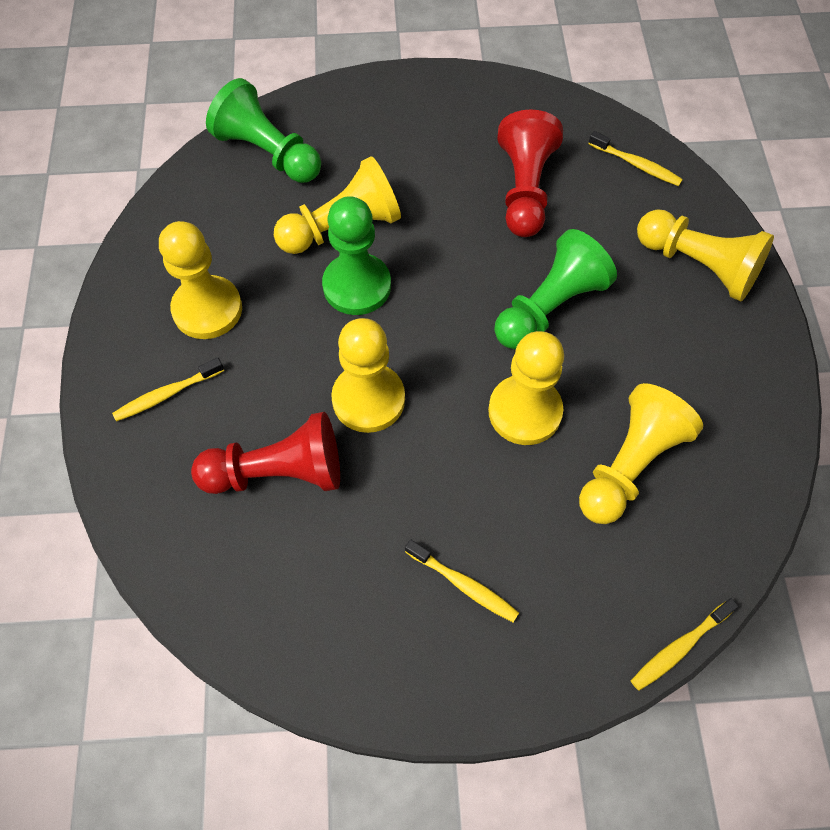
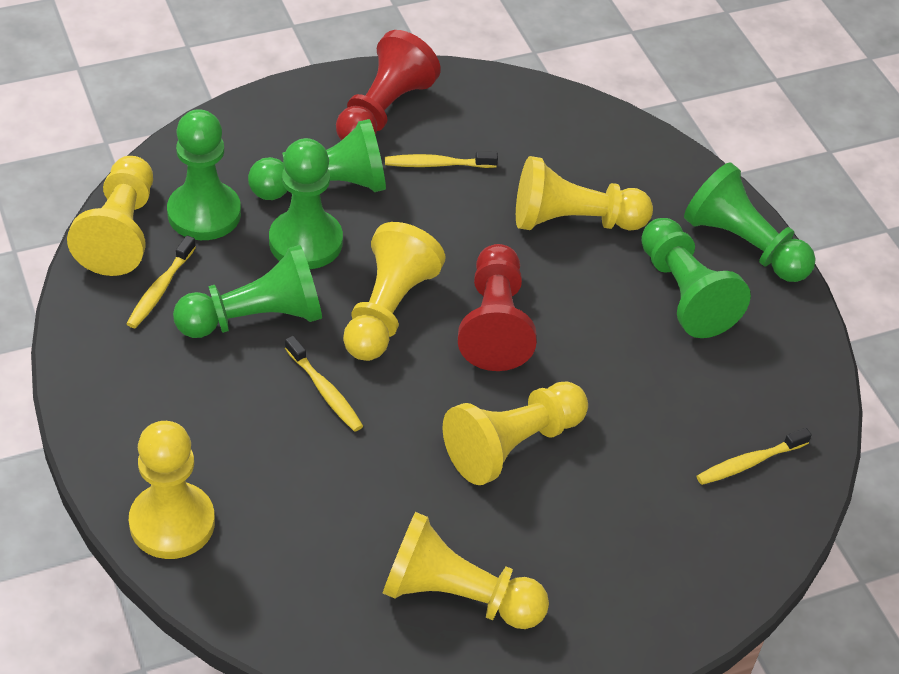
green pawn: 3 -> 6

